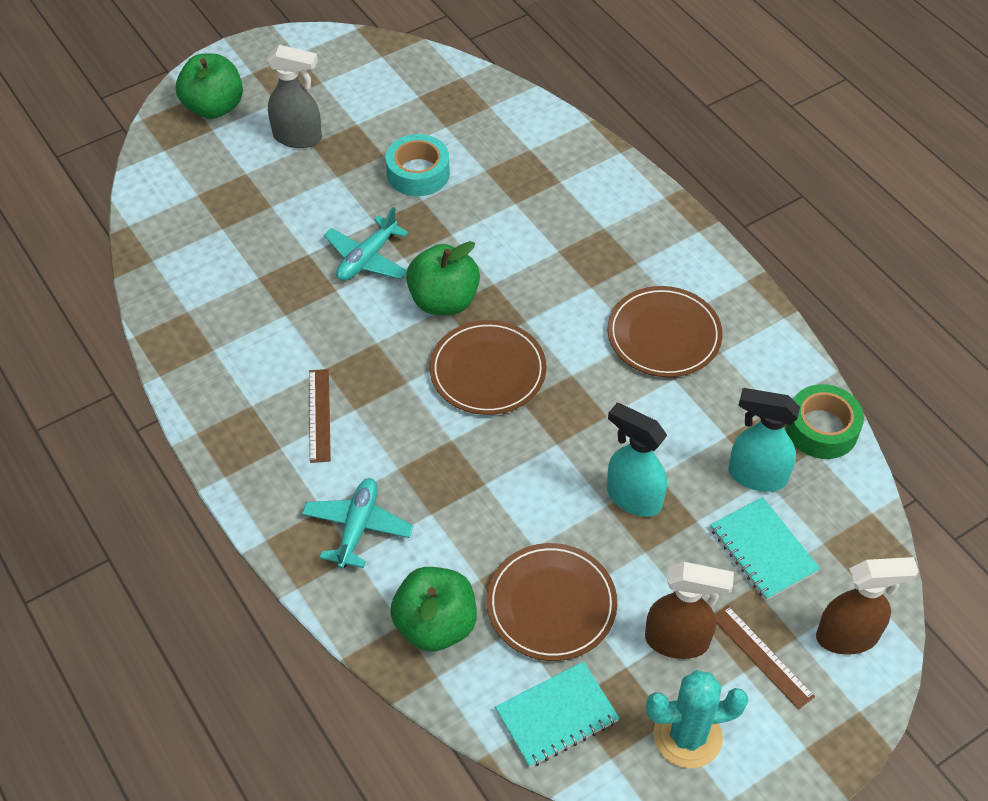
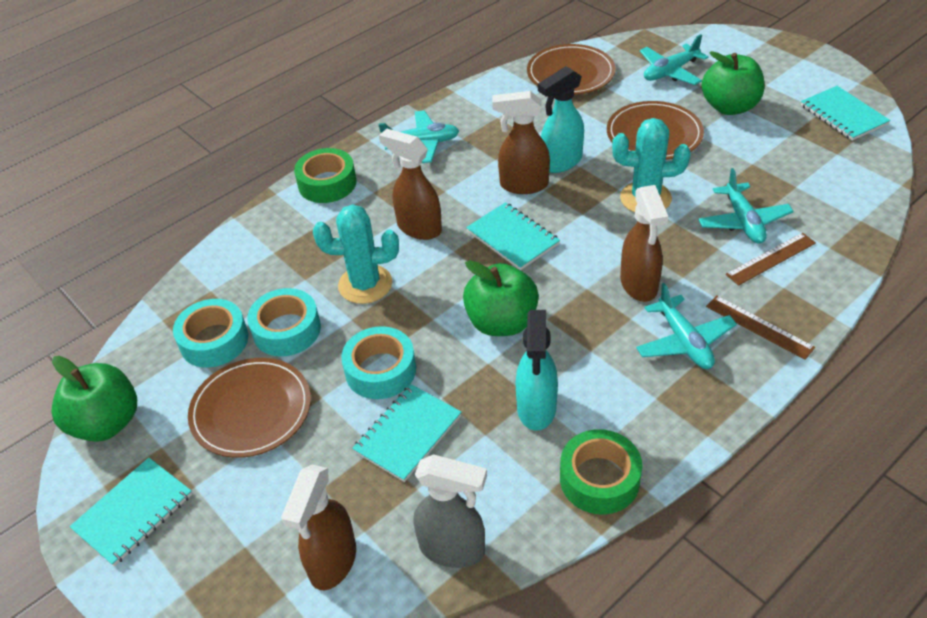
brown spray bottle: 2 -> 4
green tape: 1 -> 2
turquoise cactus: 1 -> 2
turquoise notebook: 2 -> 4
turquoise plane: 2 -> 4
turquoise tape: 1 -> 3

